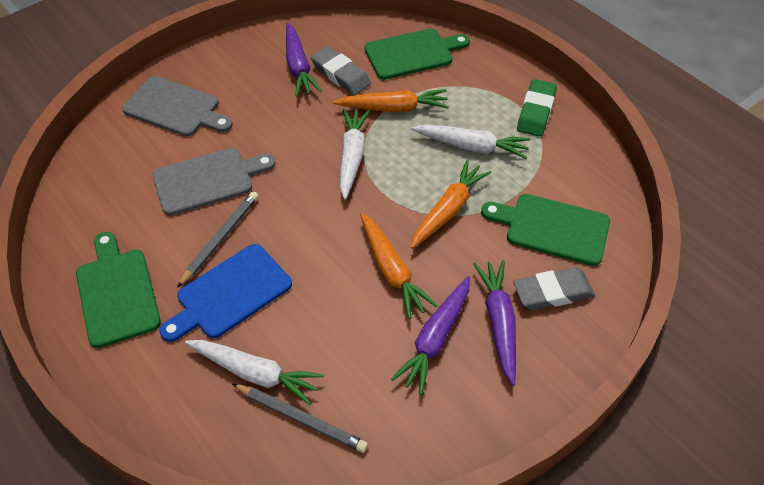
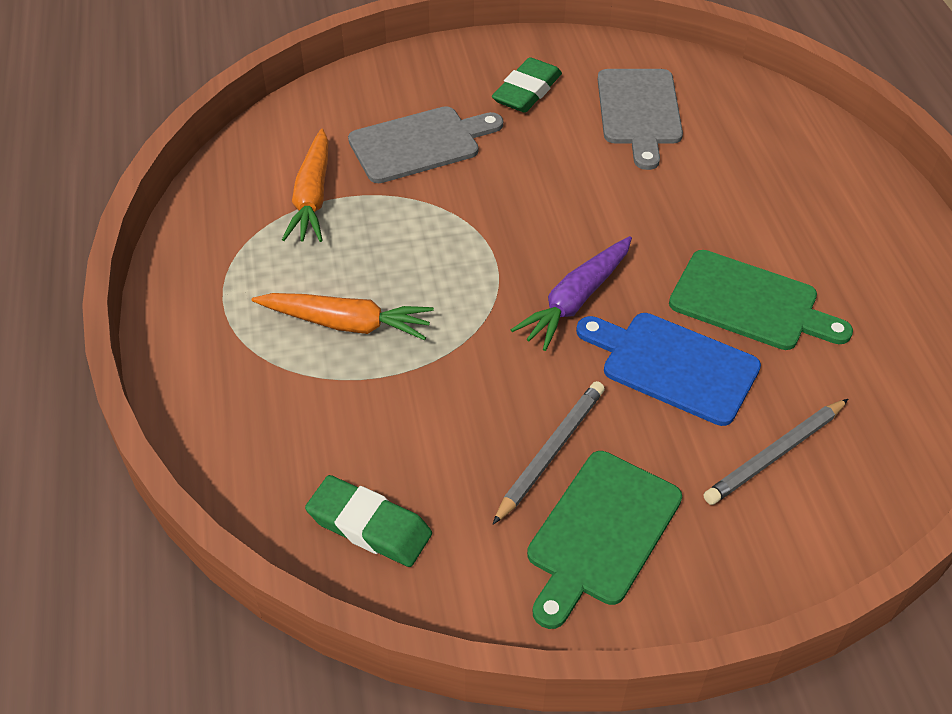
green cutting board: 3 -> 2
green eraser: 1 -> 2
grey eraser: 2 -> 0
orange carrot: 3 -> 2
purple carrot: 3 -> 1
white carrot: 3 -> 0

